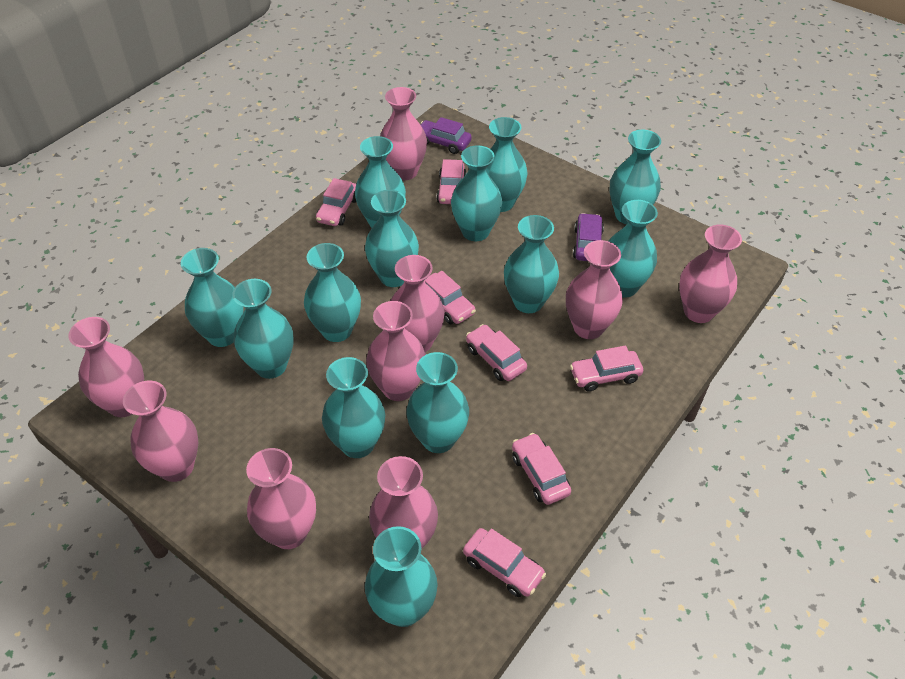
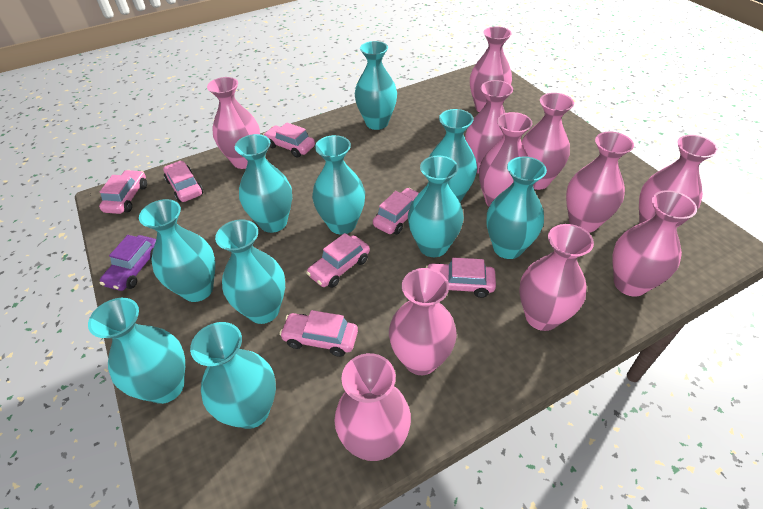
pink vase: 9 -> 11
purple car: 2 -> 1
turquoise vase: 13 -> 10

